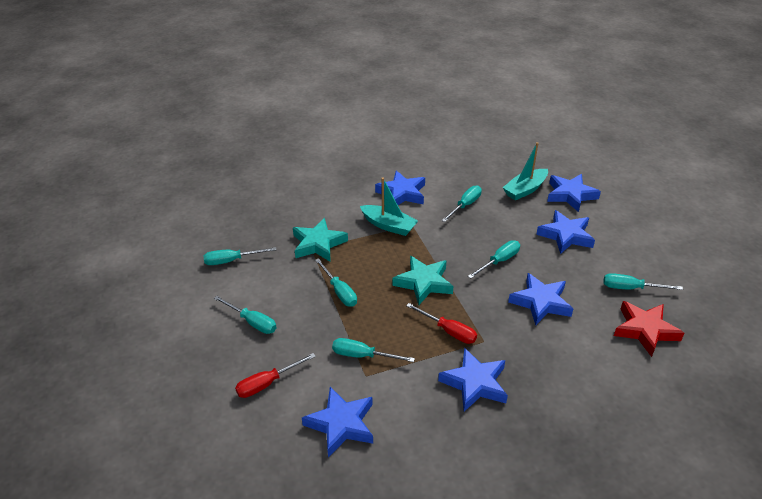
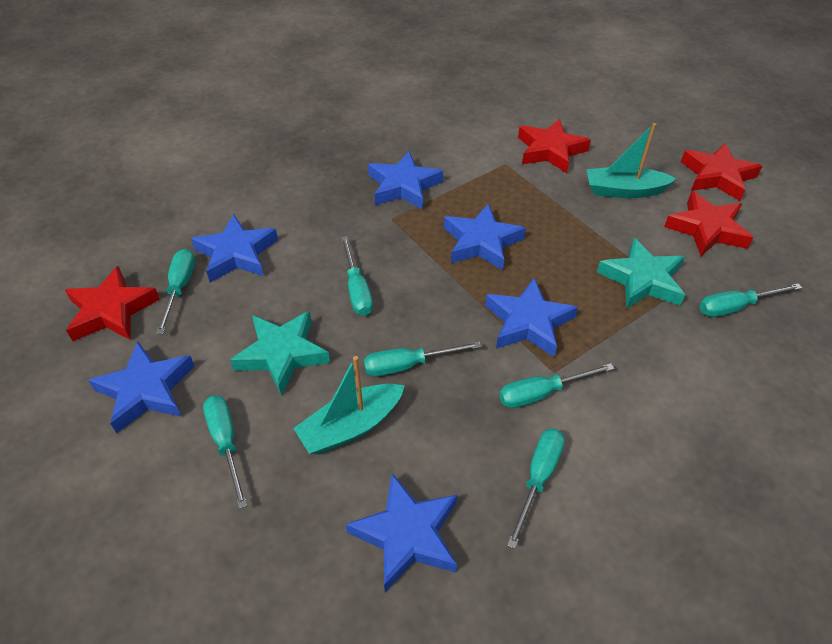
red screwdriver: 2 -> 0
red star: 1 -> 4

